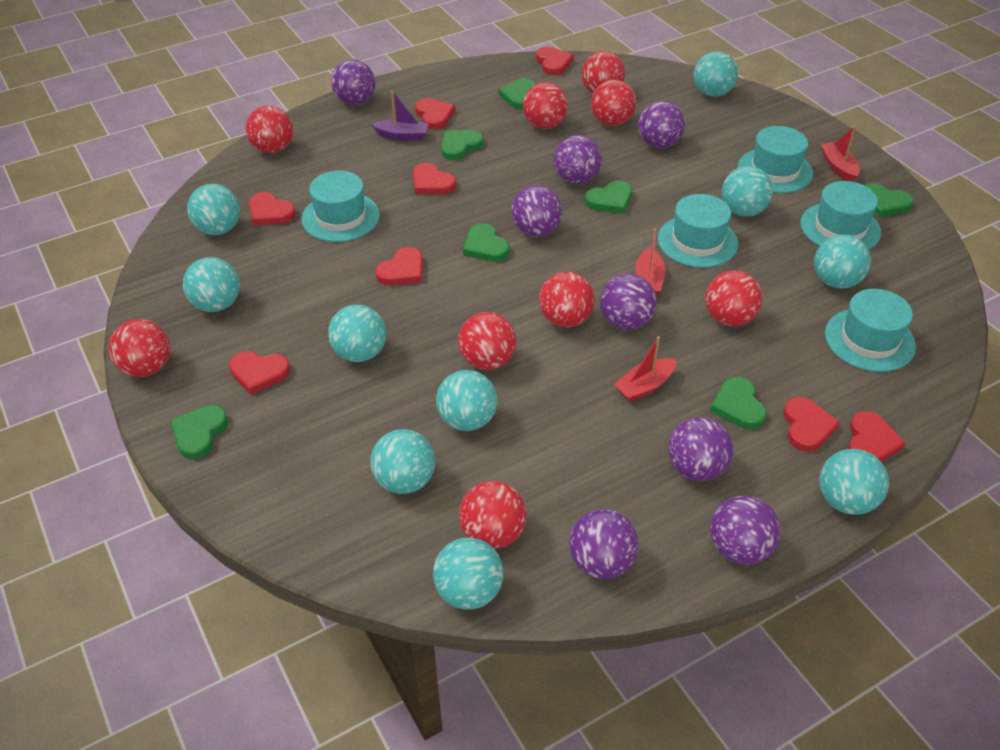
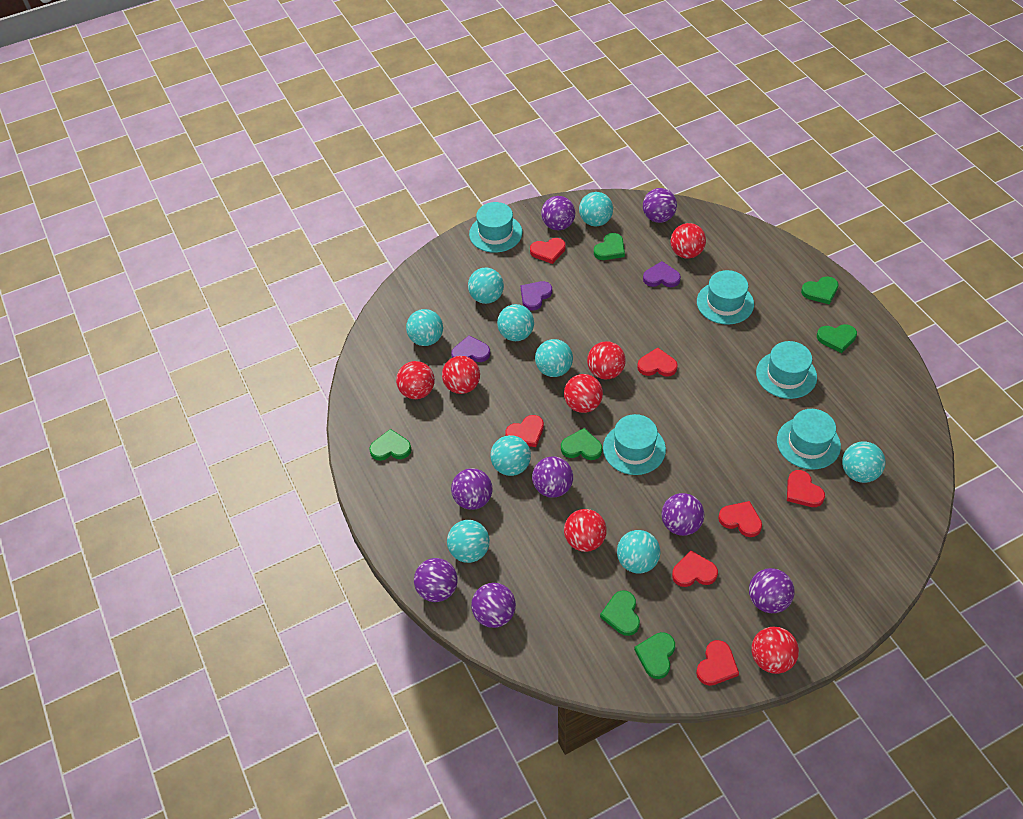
purple boat: 1 -> 0
purple heart: 0 -> 3
red ball: 9 -> 7
red boat: 3 -> 0
red heart: 8 -> 7
turquoise ball: 10 -> 9

